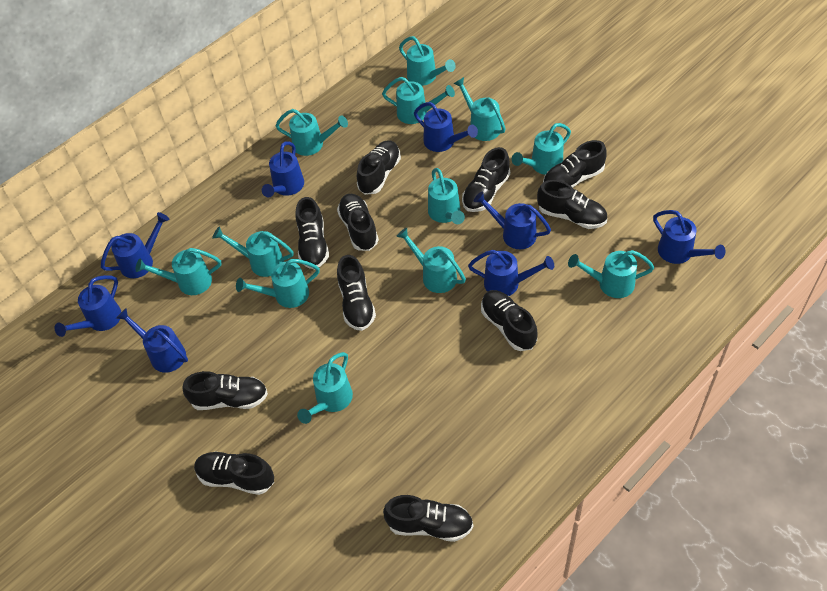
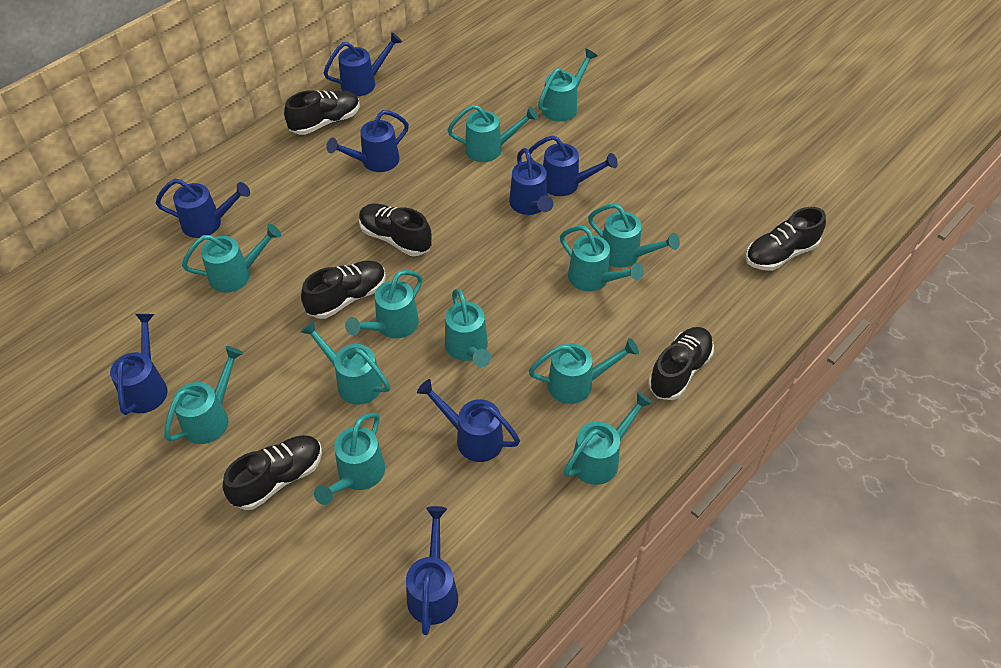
black shoe: 11 -> 6

